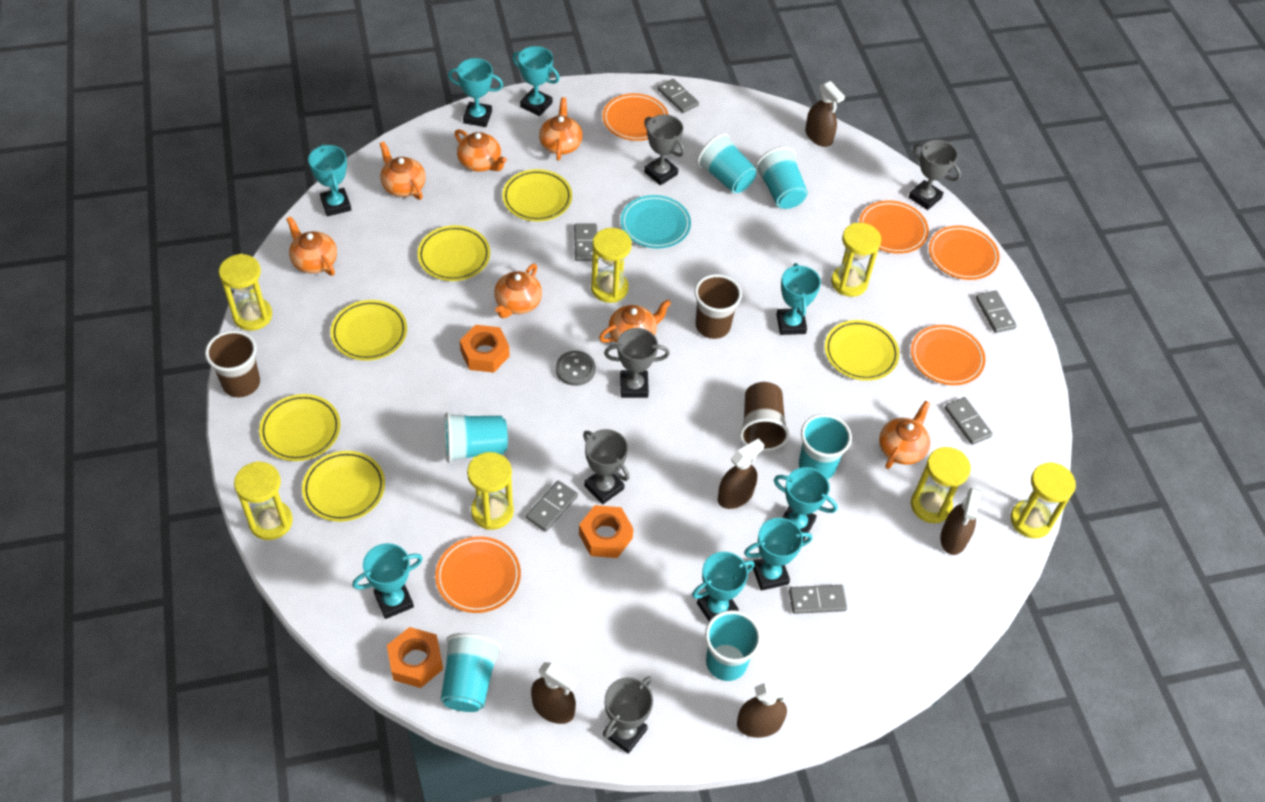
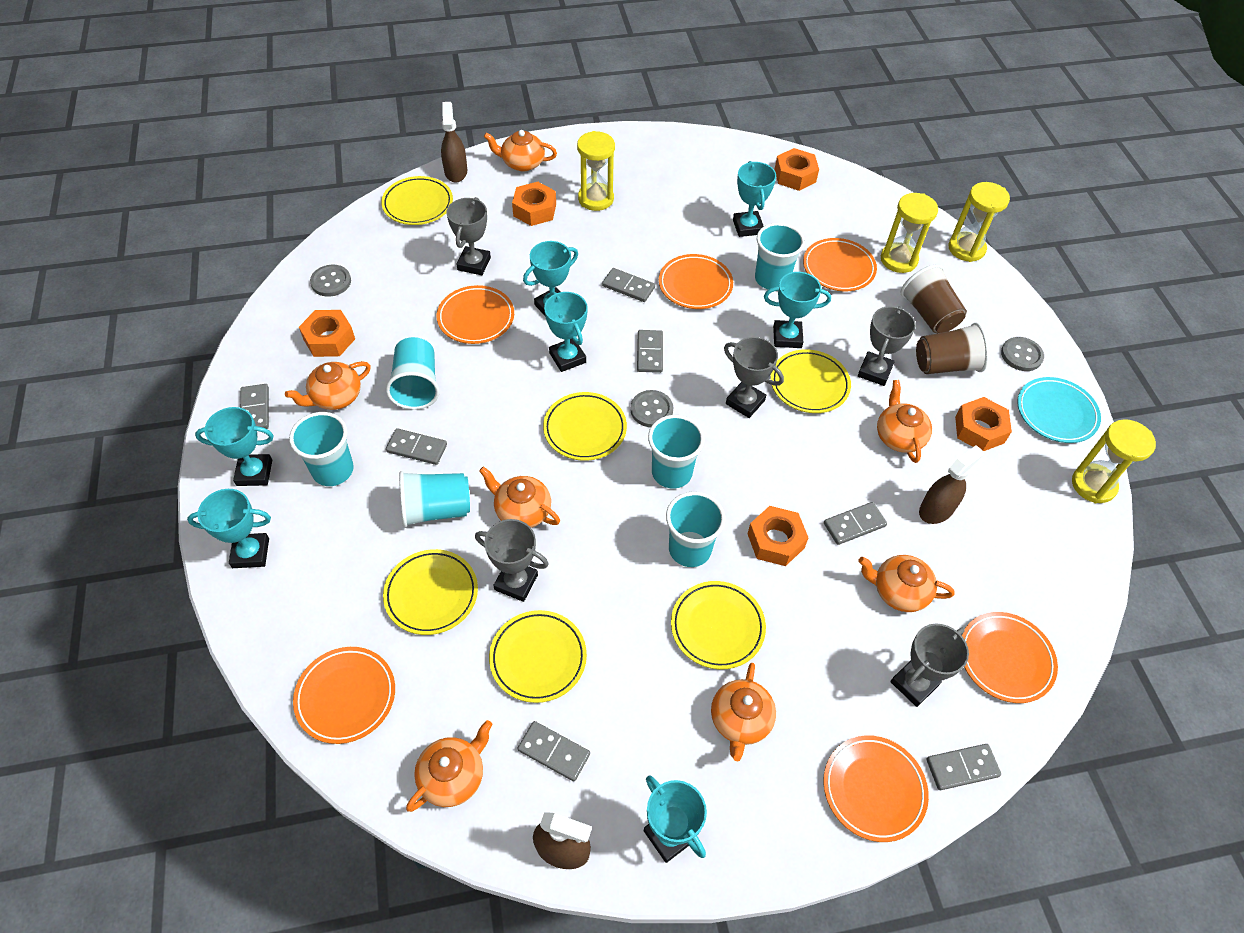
brown cup: 3 -> 2
brown spray bottle: 5 -> 3
grey button: 1 -> 3
grey domino: 6 -> 7
orange nut: 3 -> 5
orange plate: 5 -> 6
turquoise trophy: 8 -> 7
yellow hourglass: 7 -> 4

